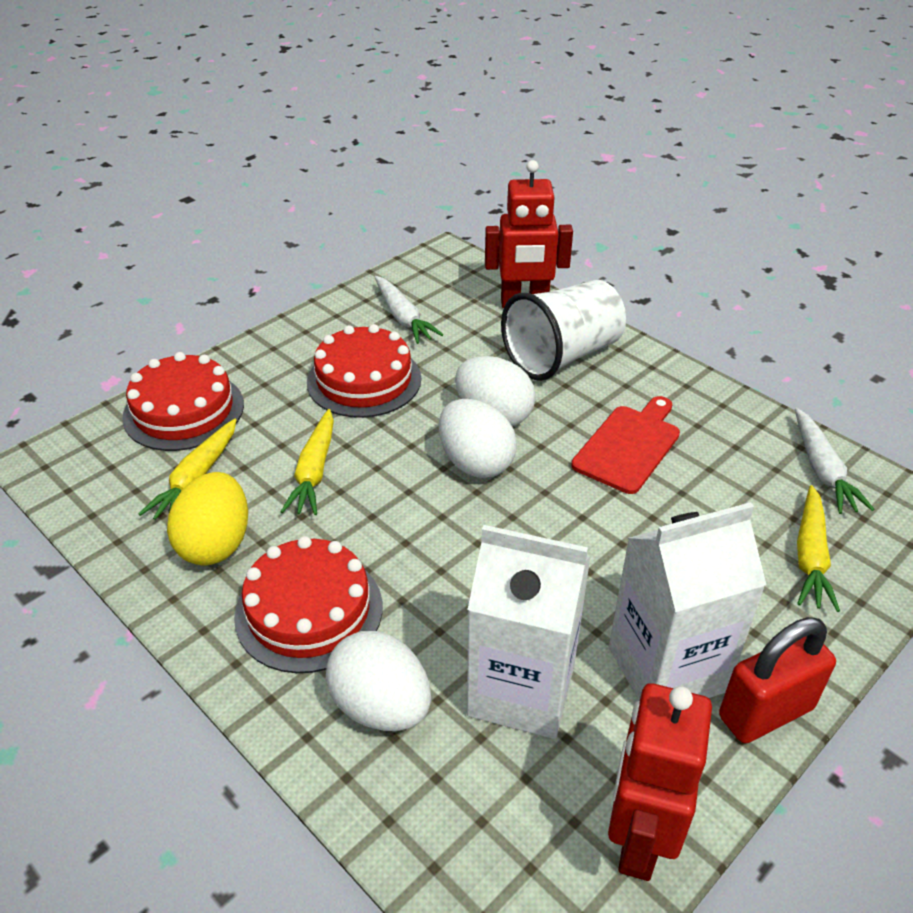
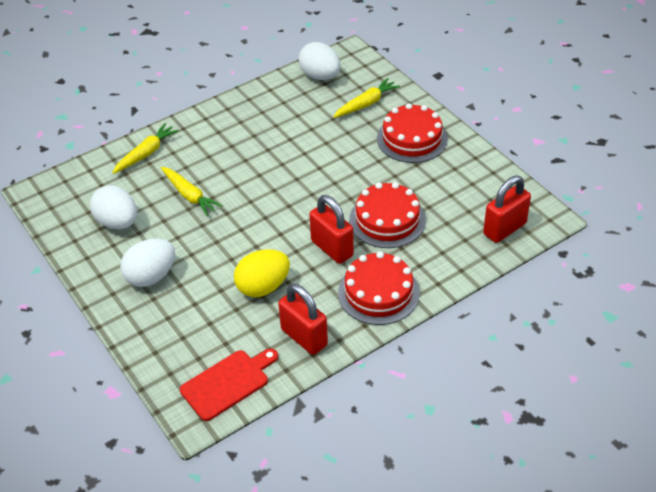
red padlock: 1 -> 3
red robot: 2 -> 0
white carrot: 2 -> 0
white carton: 2 -> 0
white cup: 1 -> 0

